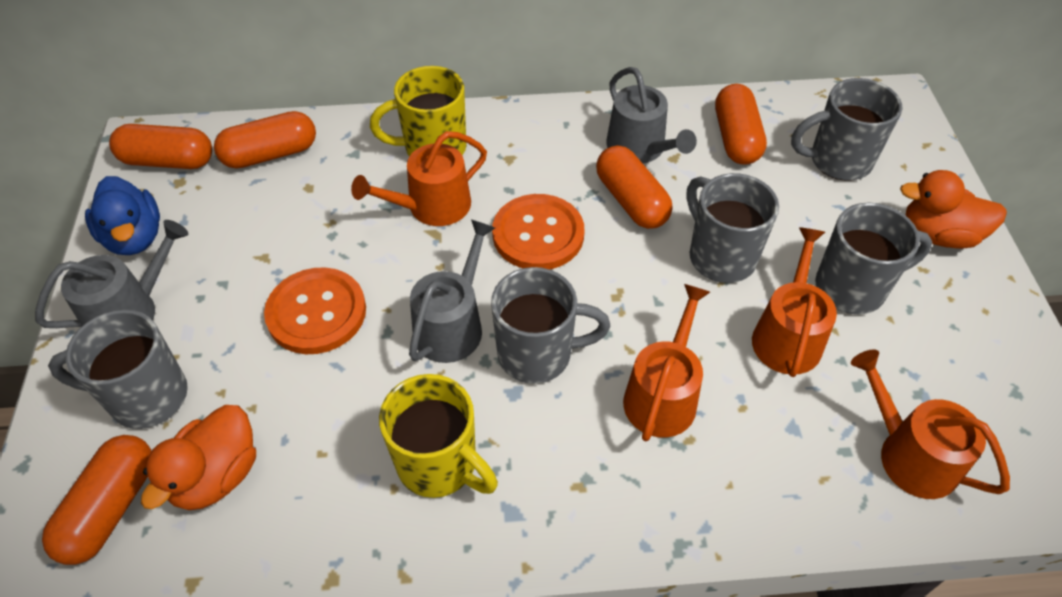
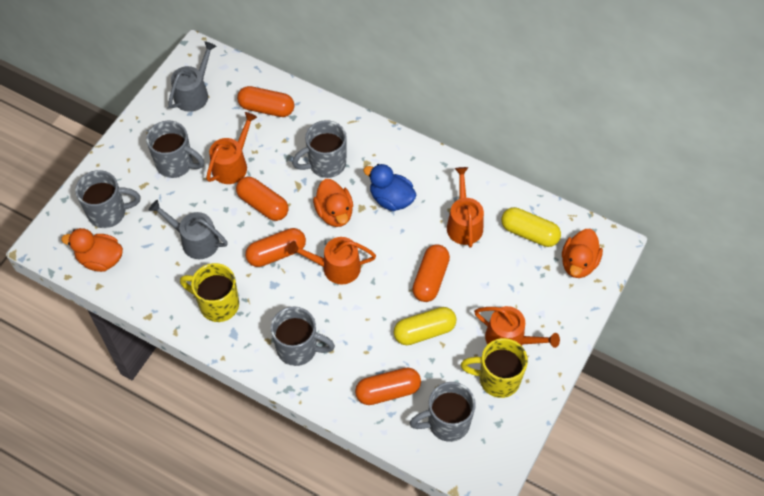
grey watering can: 3 -> 2
orange button: 2 -> 0
orange duck: 2 -> 3
yellow capsule: 0 -> 2

